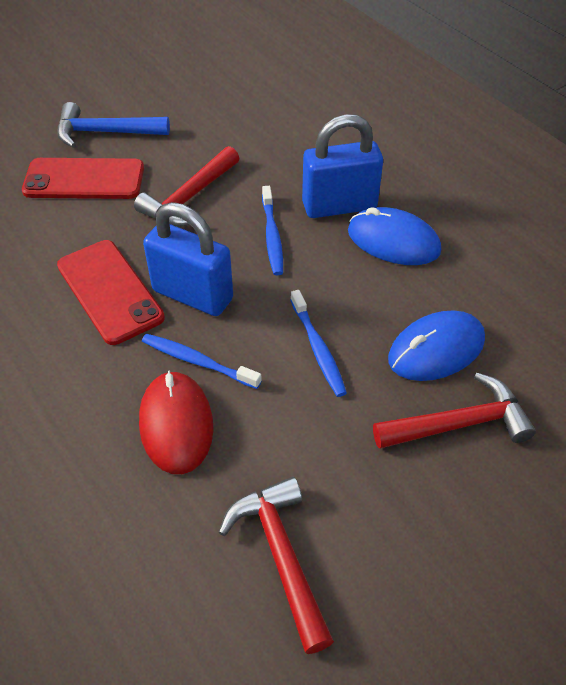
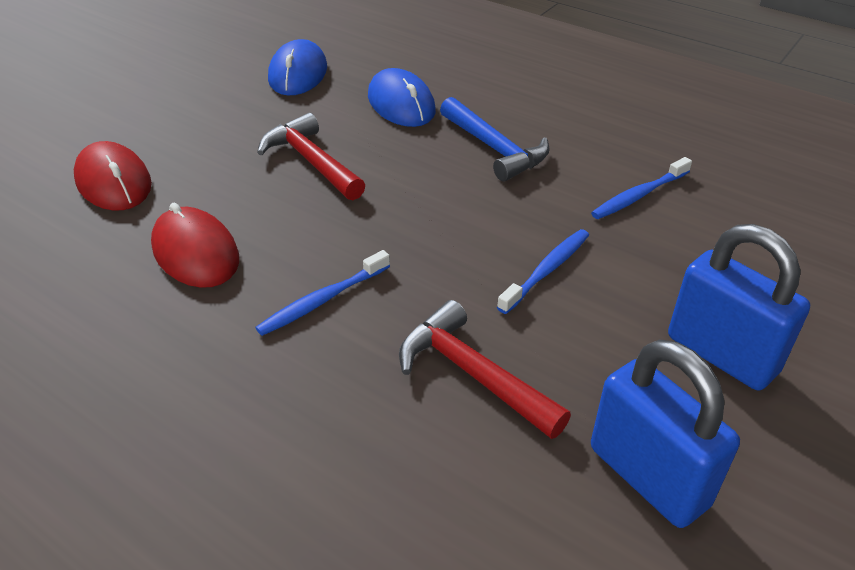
red hammer: 3 -> 2
red mouse: 1 -> 2
red phone: 2 -> 0

